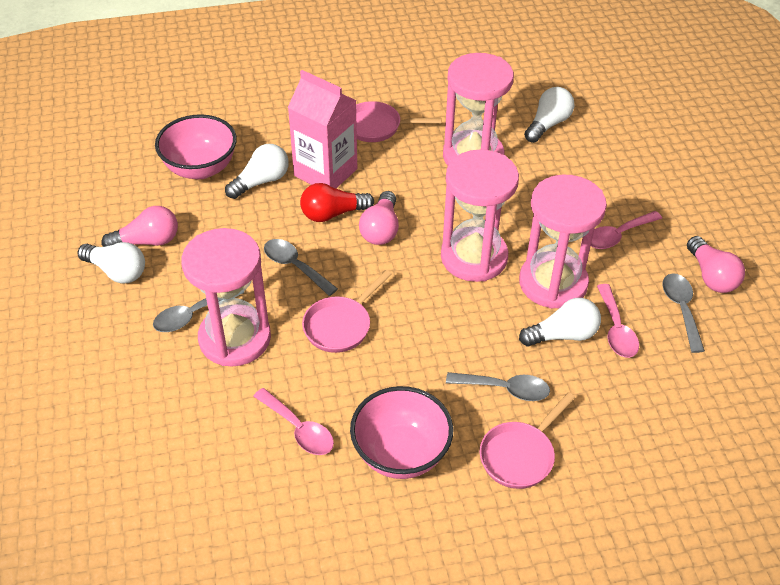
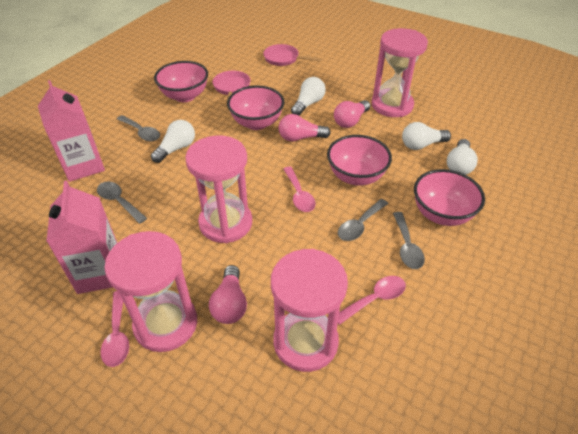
pink bowl: 2 -> 4
pink carton: 1 -> 2
pink pan: 3 -> 2
red light bulb: 1 -> 0

